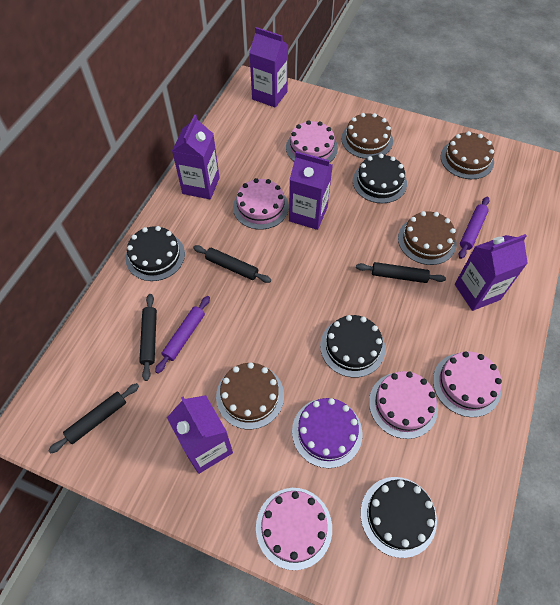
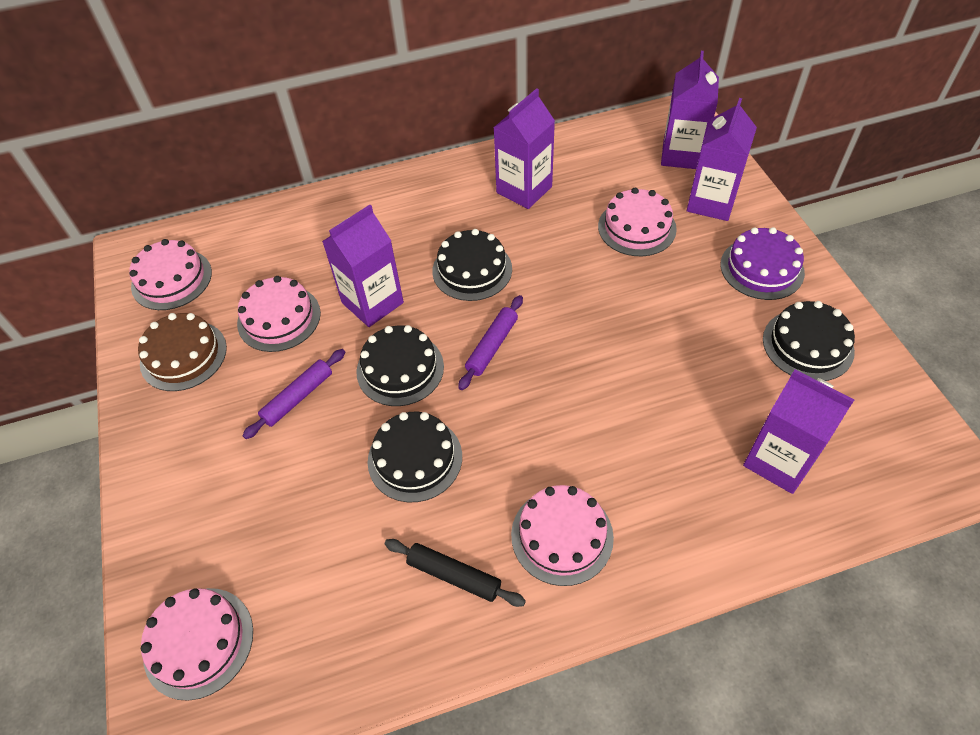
black rolling pin: 4 -> 1
brown cake: 4 -> 1

